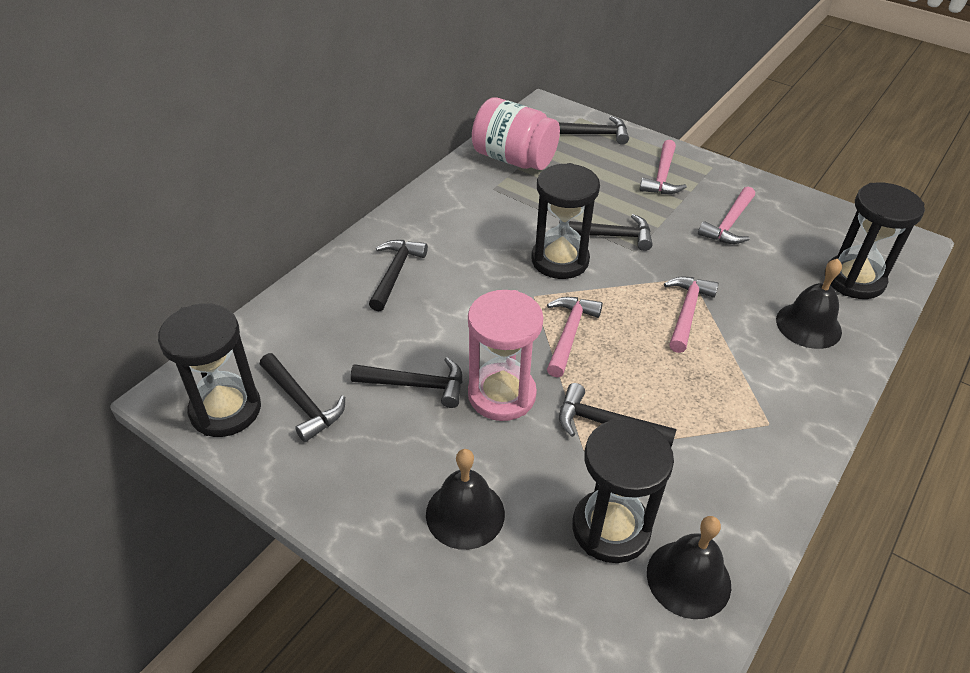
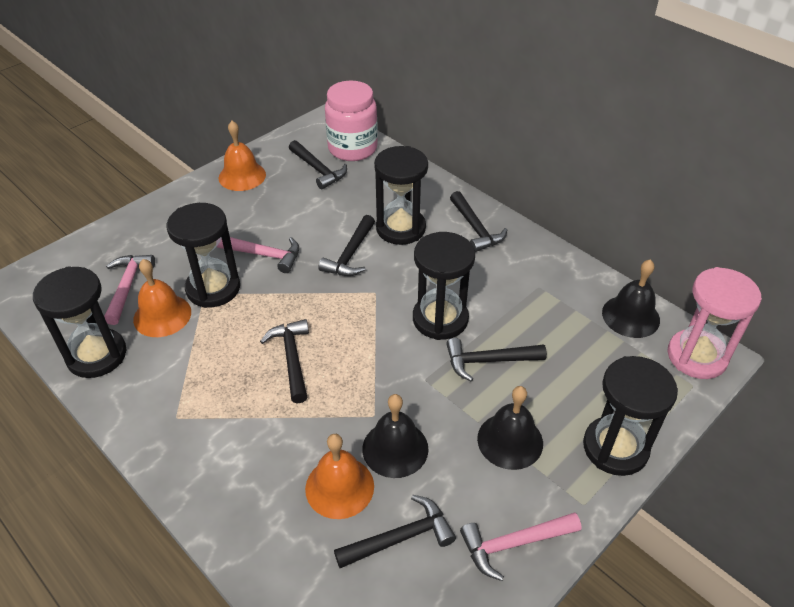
black hourglass: 4 -> 5
orange bell: 0 -> 3
pink hammer: 4 -> 3

